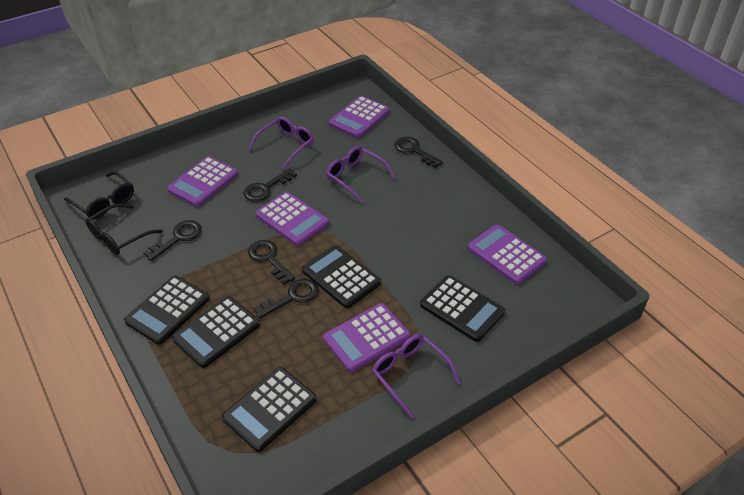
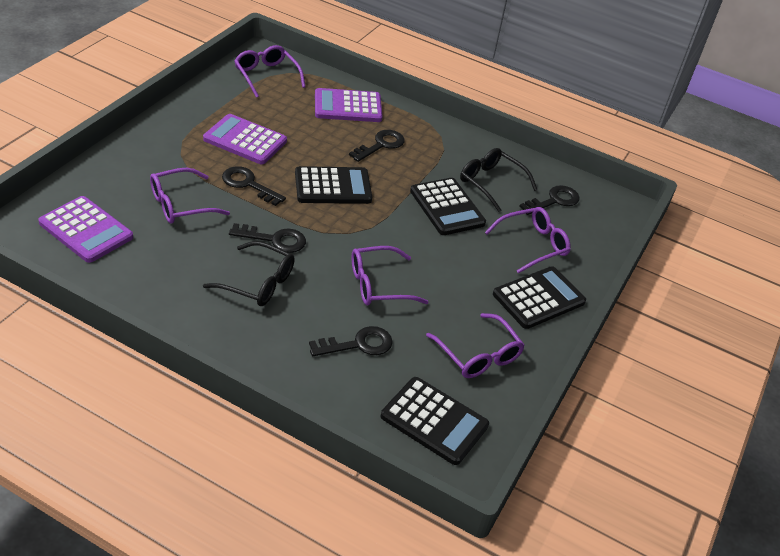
black calculator: 5 -> 4
purple calculator: 5 -> 3
purple glasses: 3 -> 5

